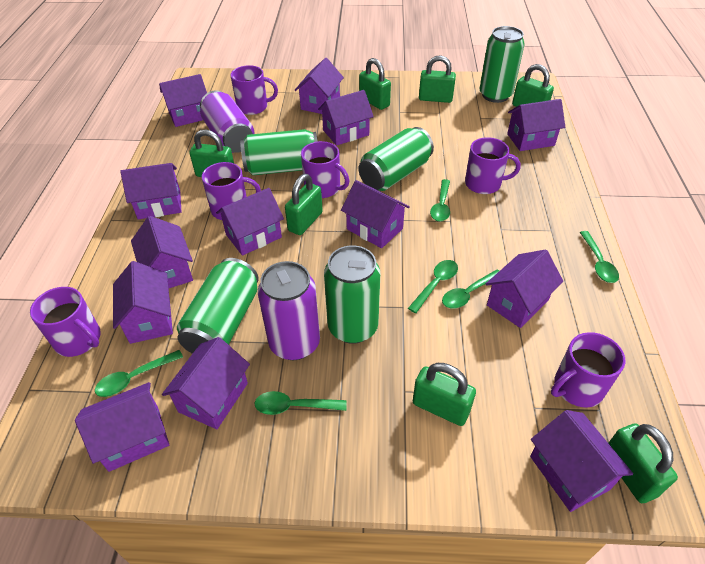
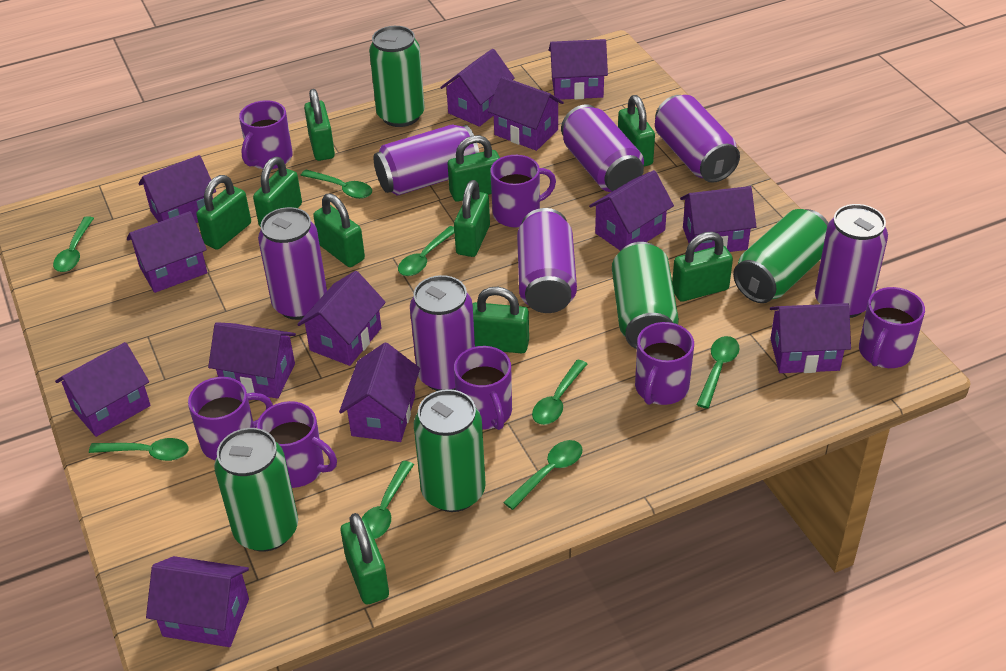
green padlock: 7 -> 10
green spoon: 6 -> 8
purple can: 2 -> 7
purple mug: 6 -> 7

